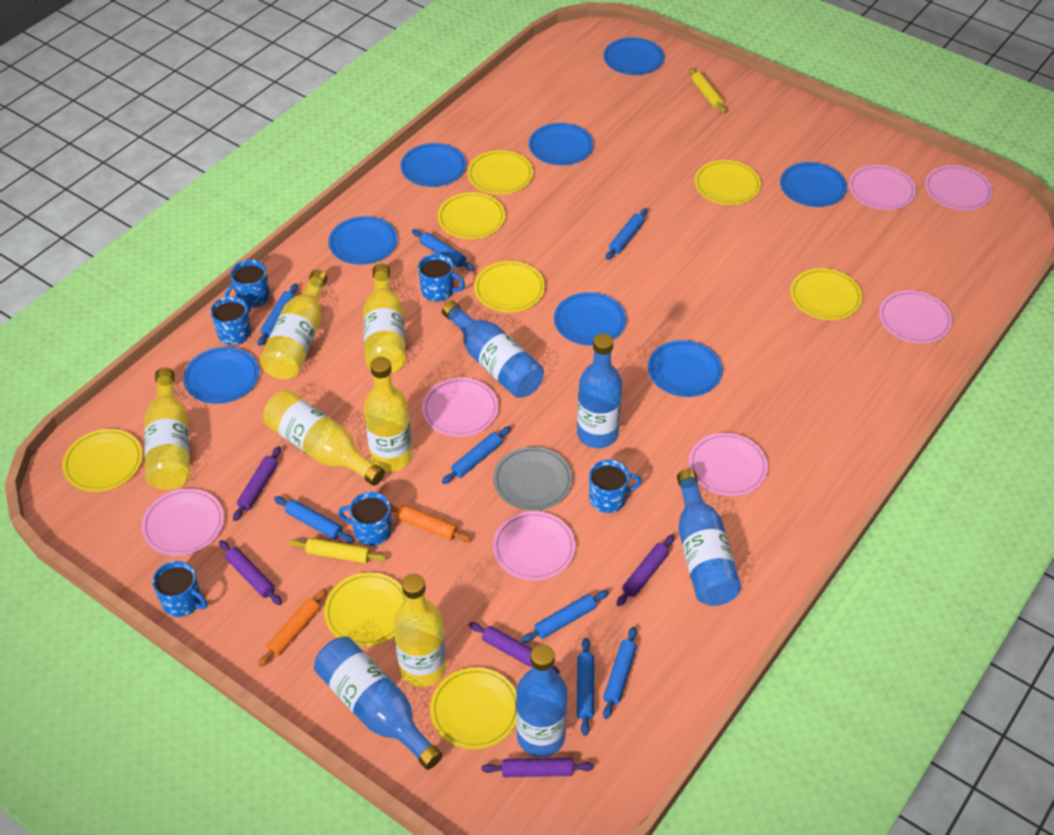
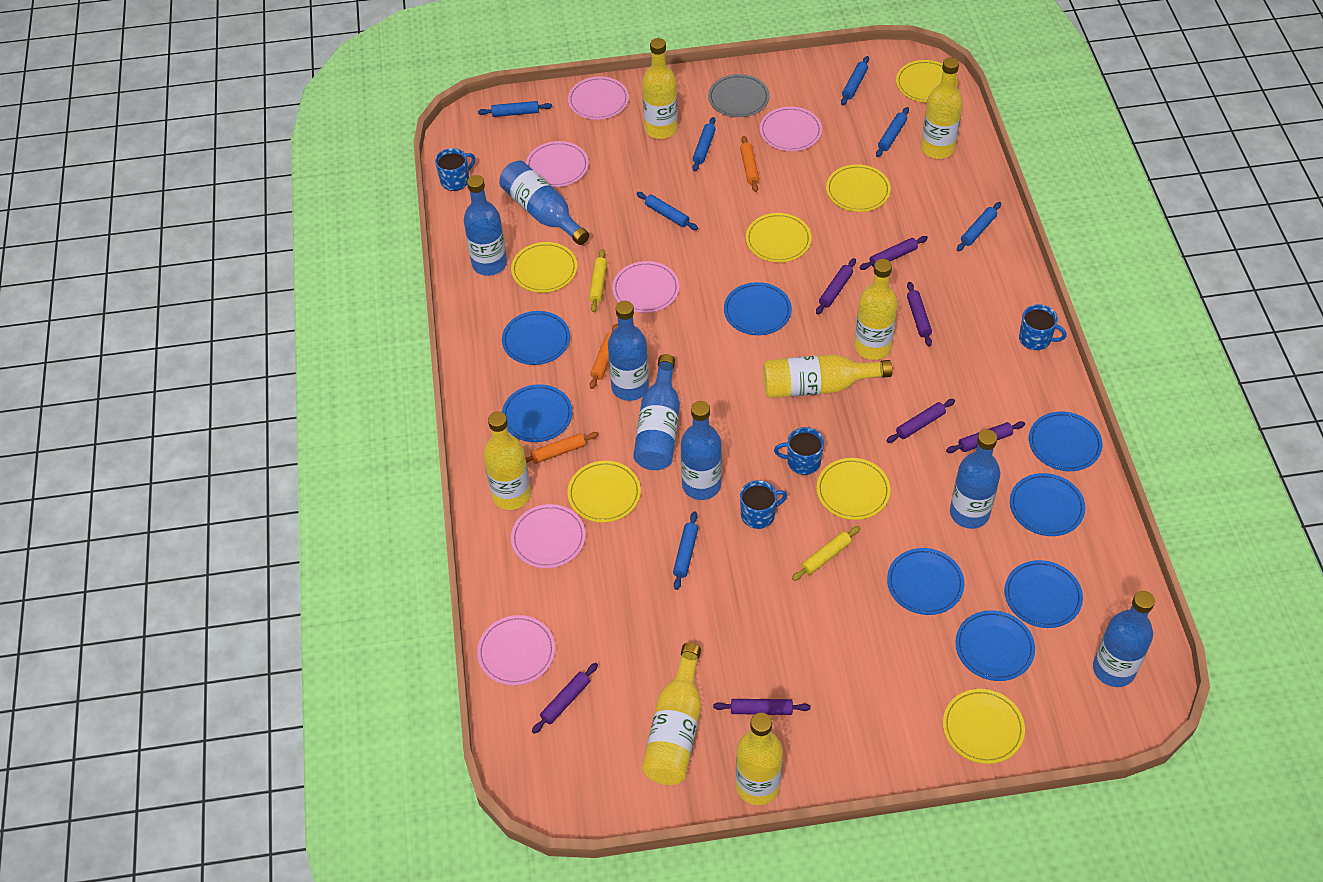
blue bottle: 5 -> 7
blue mug: 6 -> 4
blue rolling pin: 8 -> 7
orange rolling pin: 2 -> 3
pink plate: 7 -> 6
purple rolling pin: 5 -> 7
yellow bottle: 6 -> 7
yellow plate: 8 -> 7

